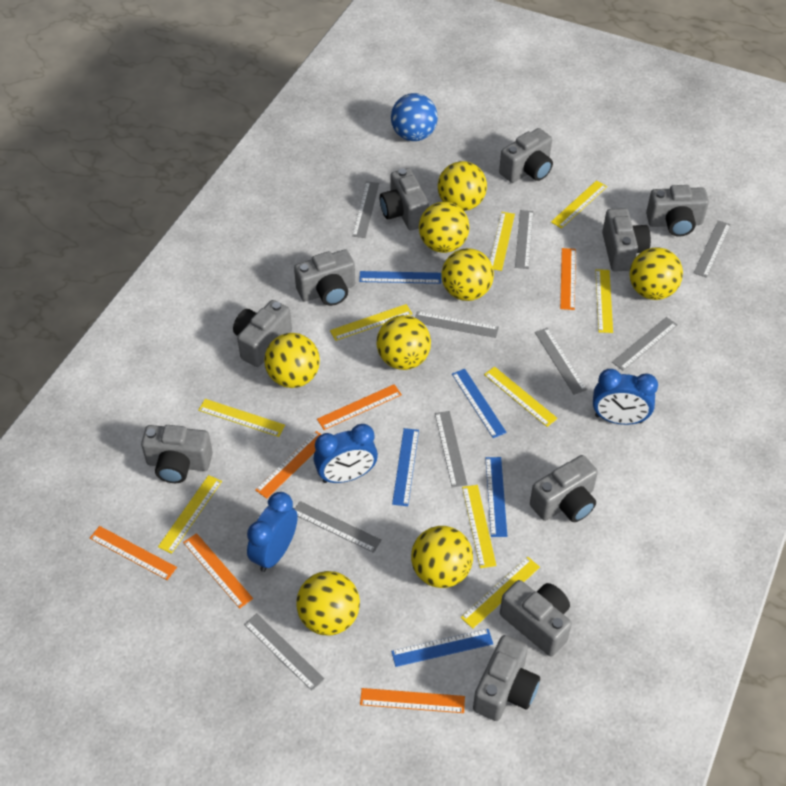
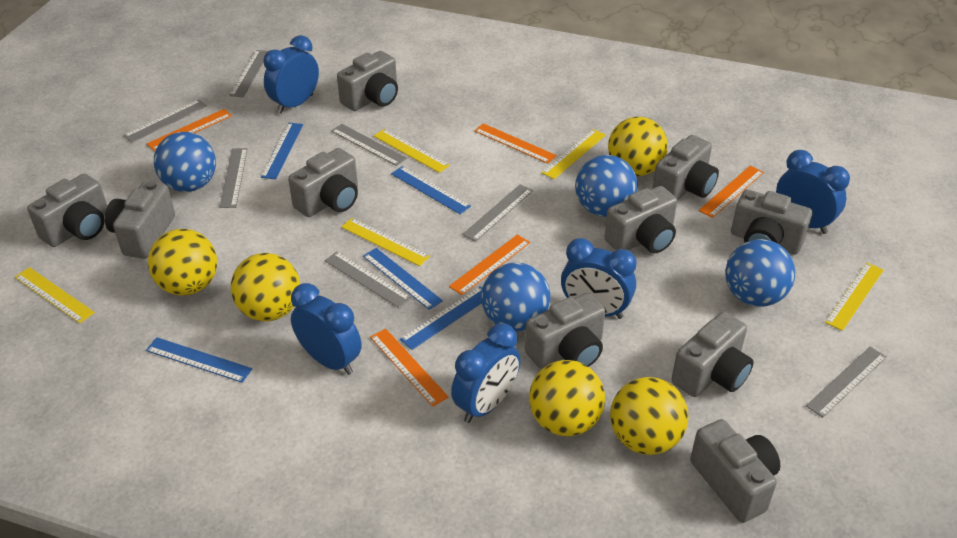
blue ball: 1 -> 4
blue clock: 3 -> 5
grey ruler: 9 -> 7
orange ruler: 6 -> 5
yellow ball: 8 -> 5
yellow ruler: 9 -> 5

